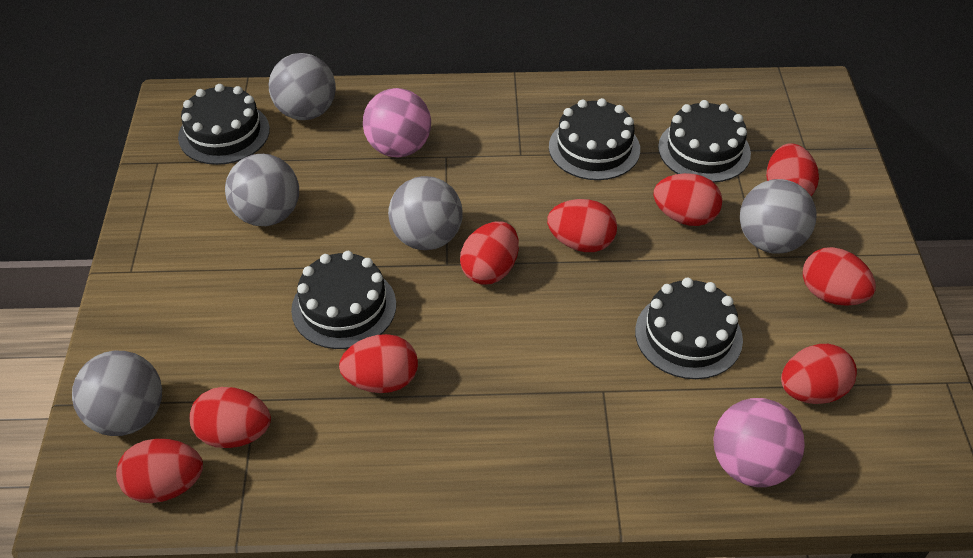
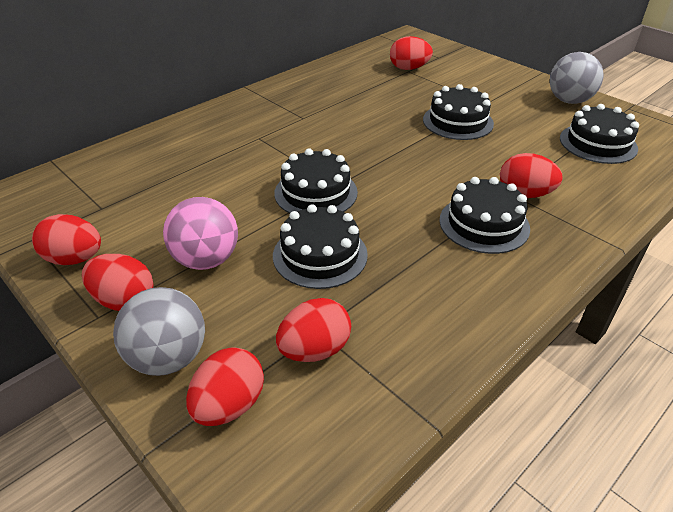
grey ball: 5 -> 2
pink ball: 2 -> 1
red egg: 9 -> 6

